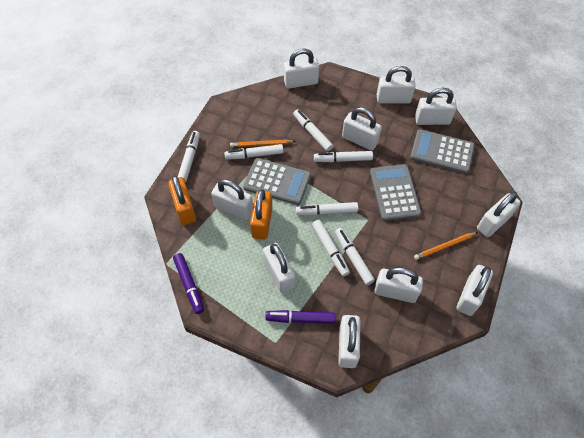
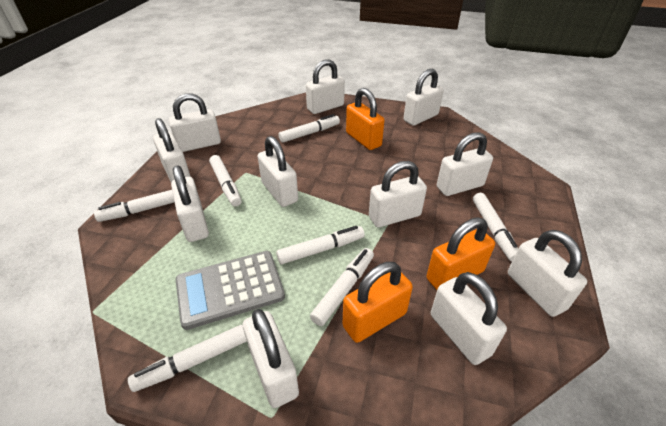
grey calculator: 3 -> 1
orange padlock: 2 -> 3
orange pencil: 2 -> 0
purple marker: 2 -> 0
white padlock: 10 -> 11

